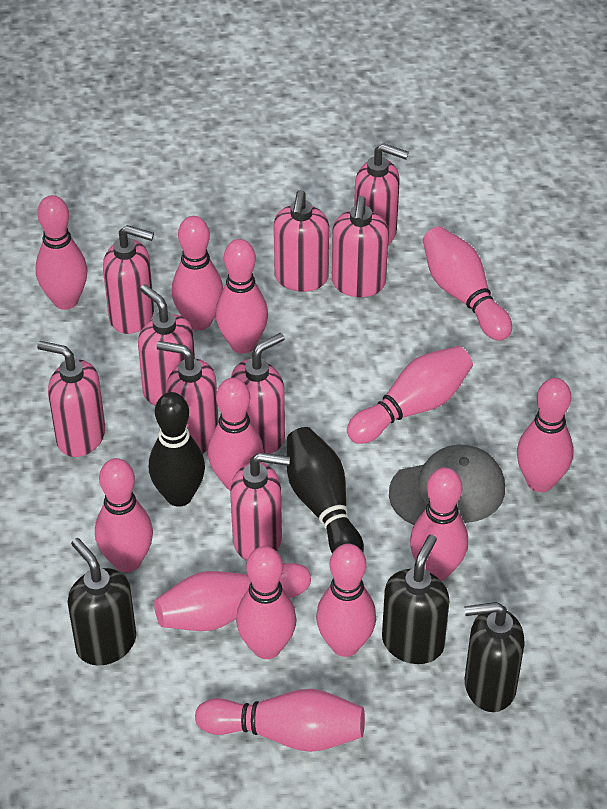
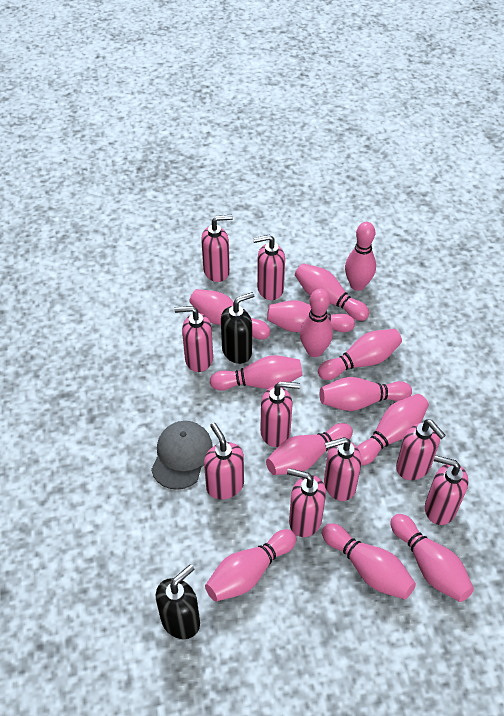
black bowling pin: 2 -> 0
black soap dispenser: 3 -> 2

